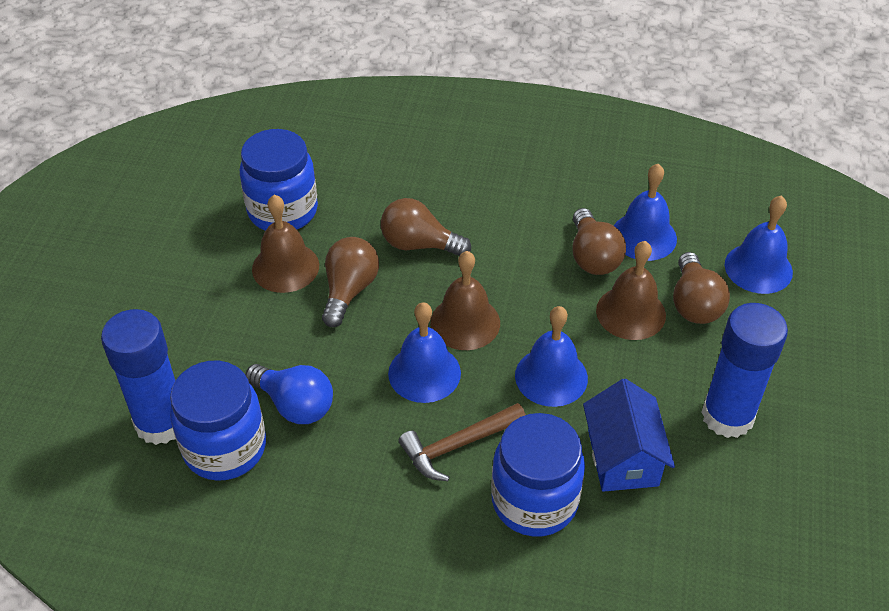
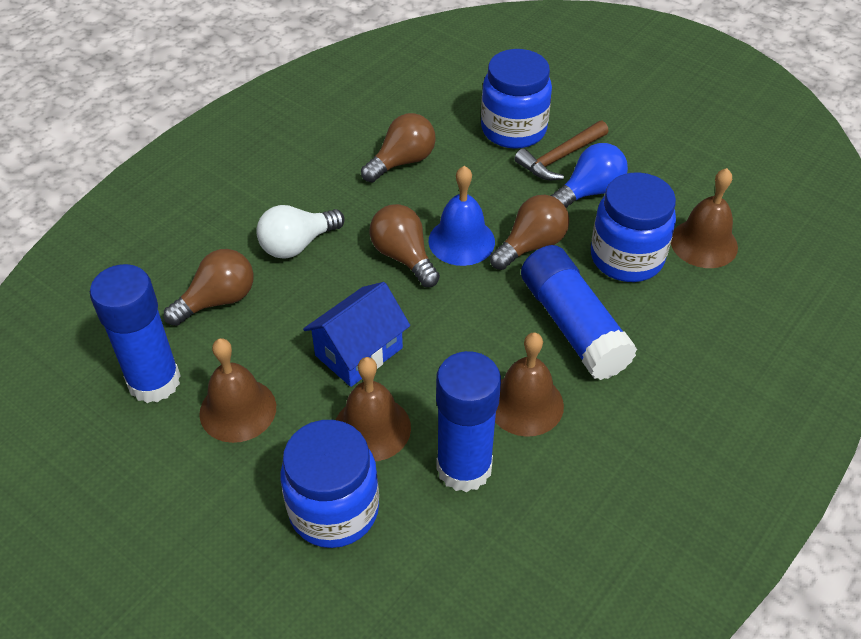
blue bell: 4 -> 1
blue glue stick: 2 -> 3
brown bell: 3 -> 4
white light bulb: 0 -> 1

